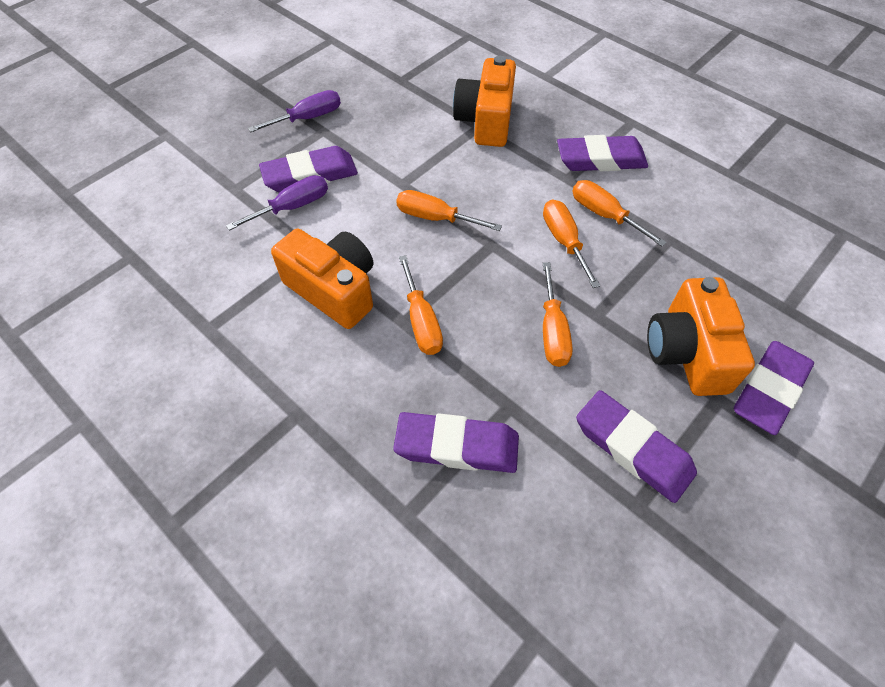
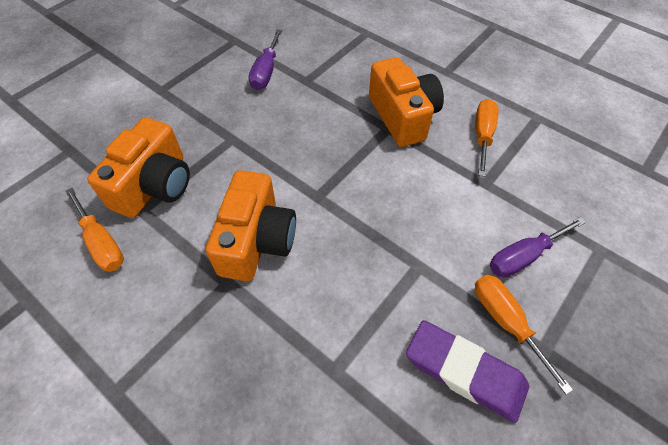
orange screwdriver: 5 -> 3
purple eraser: 5 -> 1

